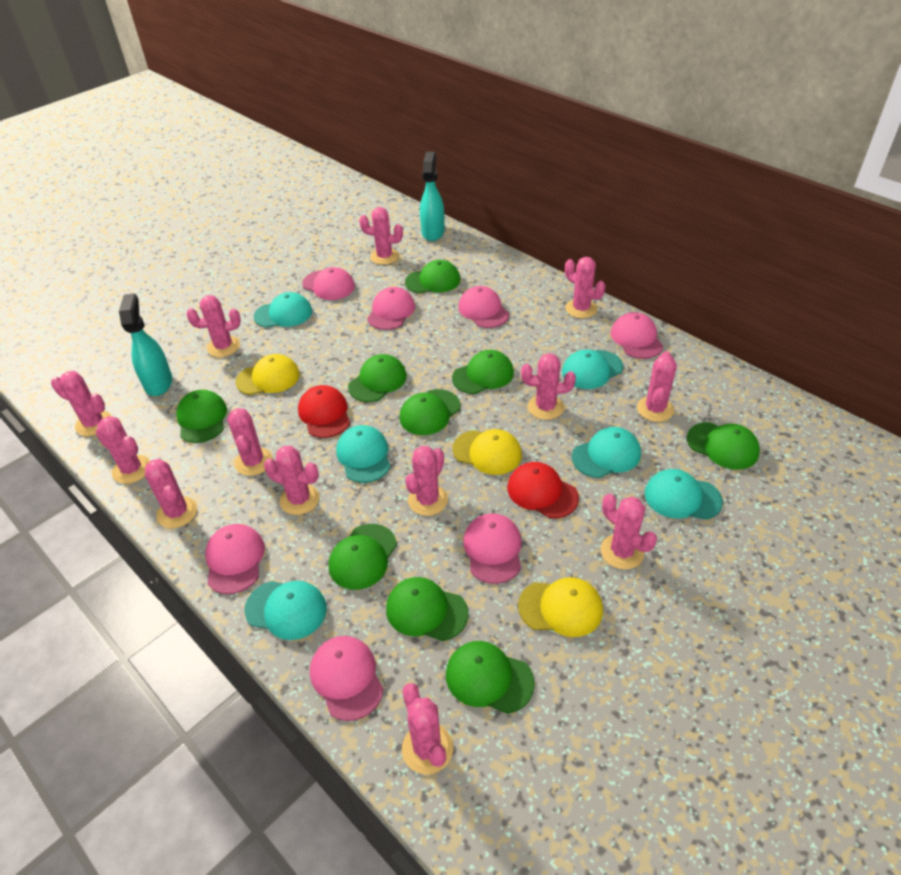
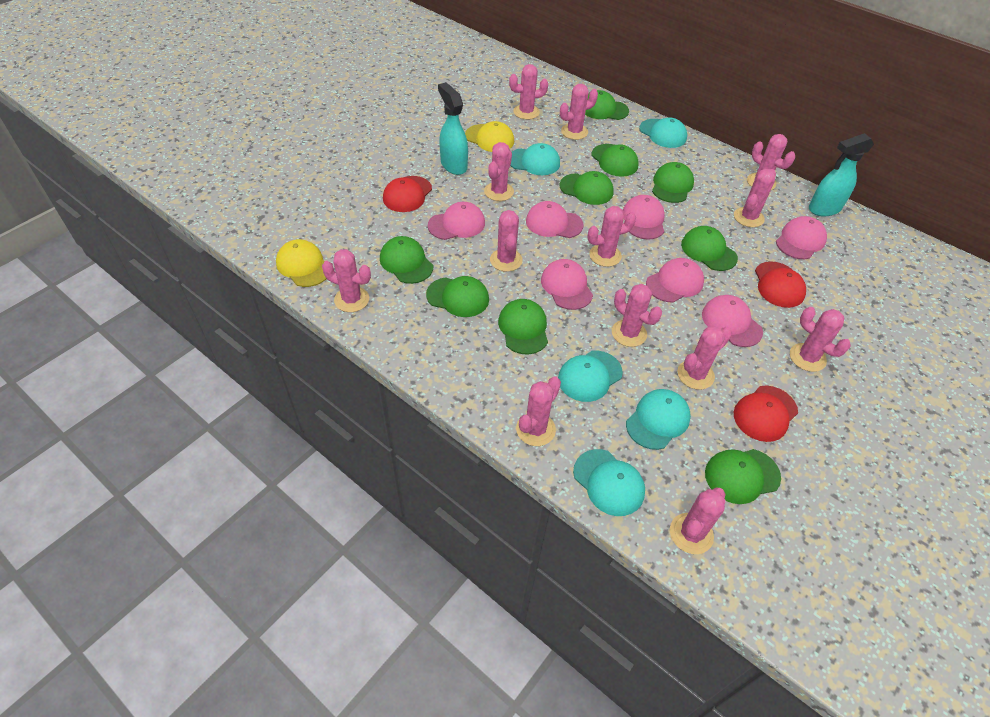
red cap: 2 -> 3
turquoise cap: 6 -> 5
yellow cap: 3 -> 2

